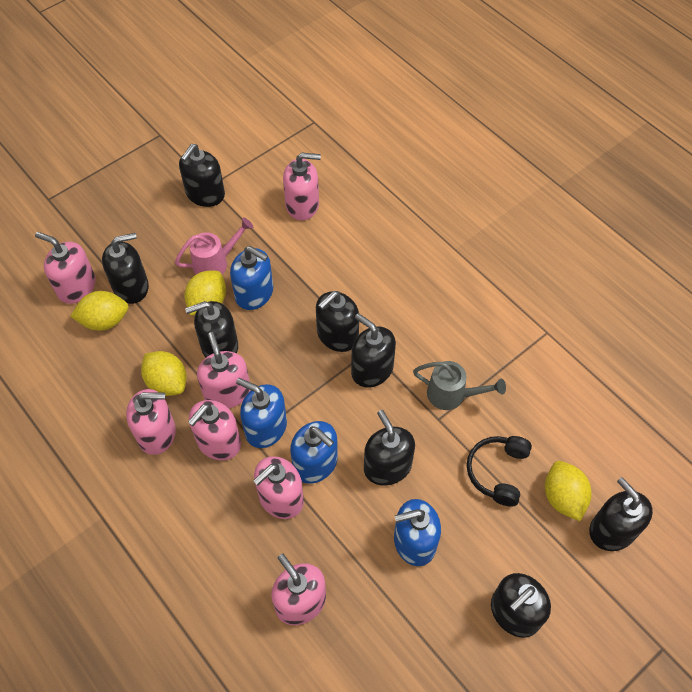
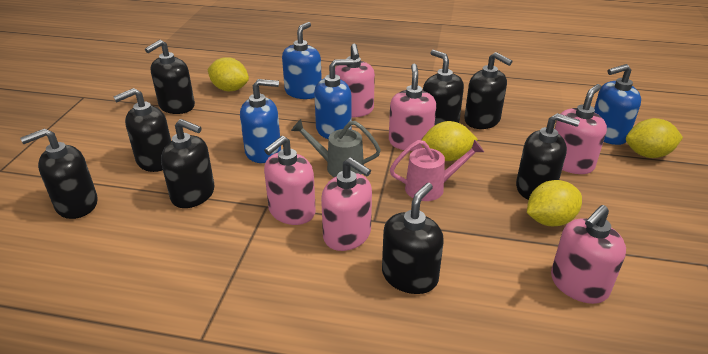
black headphones: 1 -> 0
pink soap dispenser: 7 -> 6

